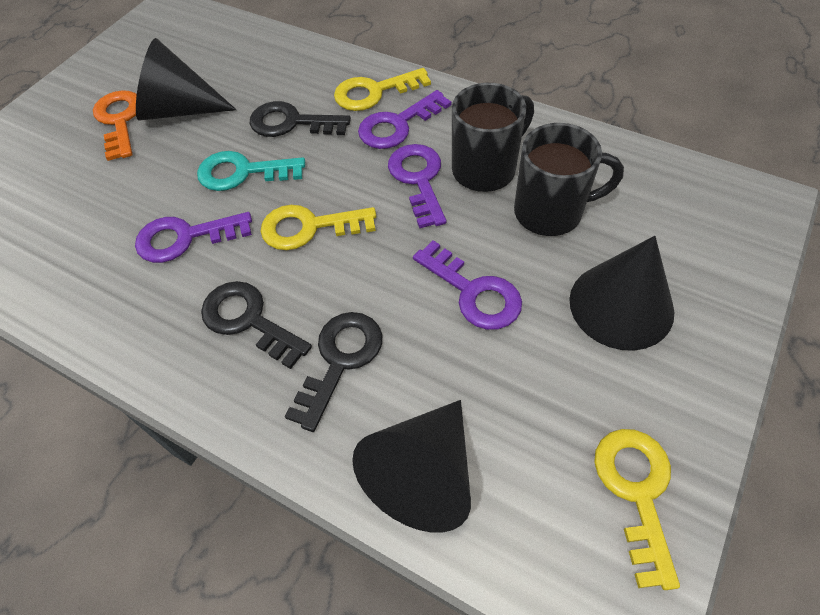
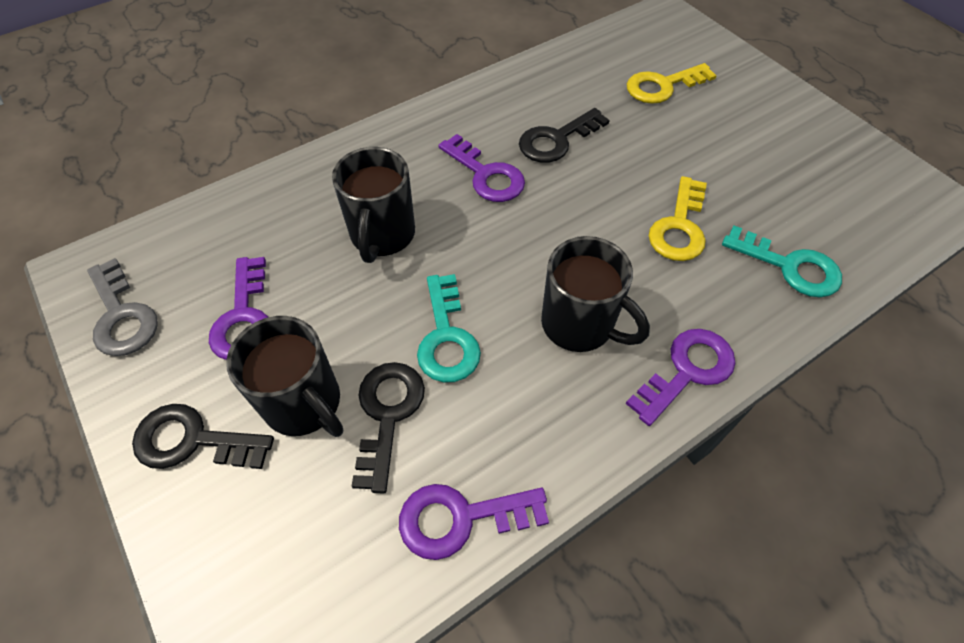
black cone: 3 -> 0
black mug: 2 -> 3
grey key: 0 -> 1
orange key: 1 -> 0
turquoise key: 1 -> 2
yellow key: 3 -> 2

